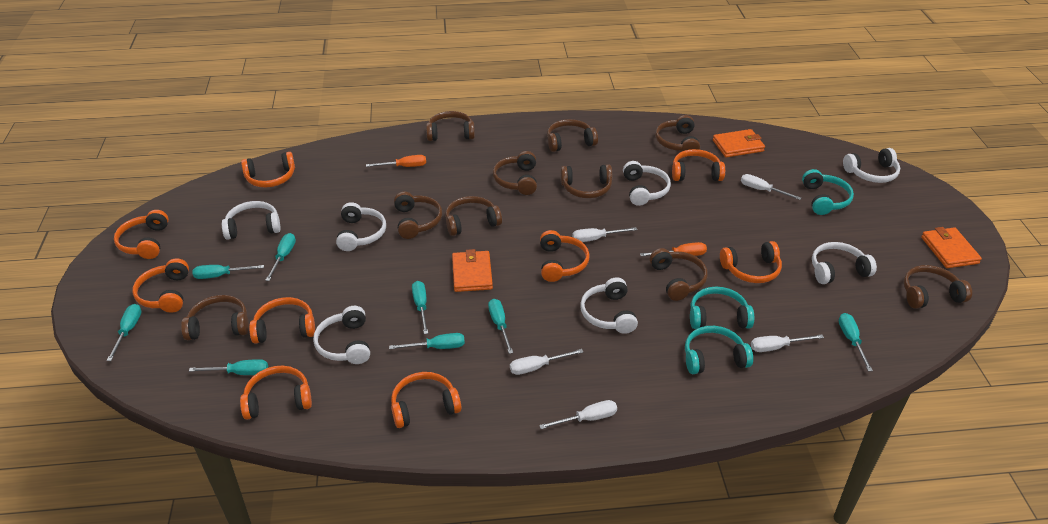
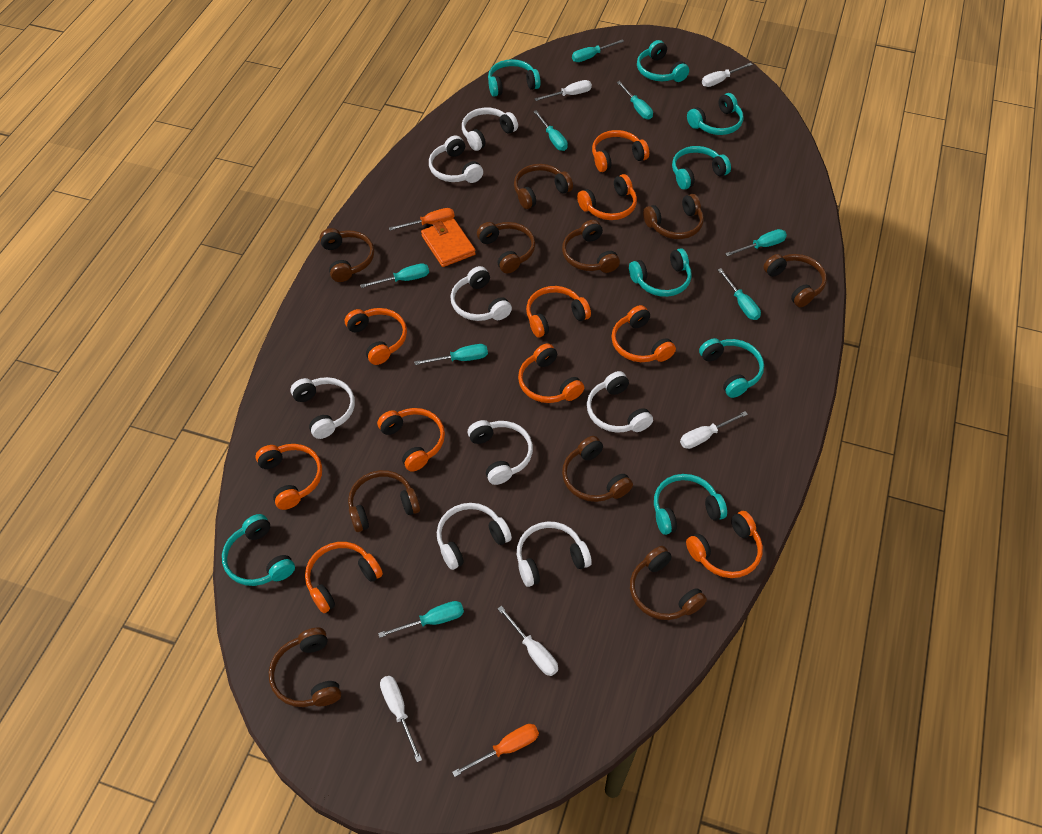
orange headphones: 9 -> 10
orange wallet: 3 -> 1
turquoise headphones: 3 -> 8
white headphones: 7 -> 8

